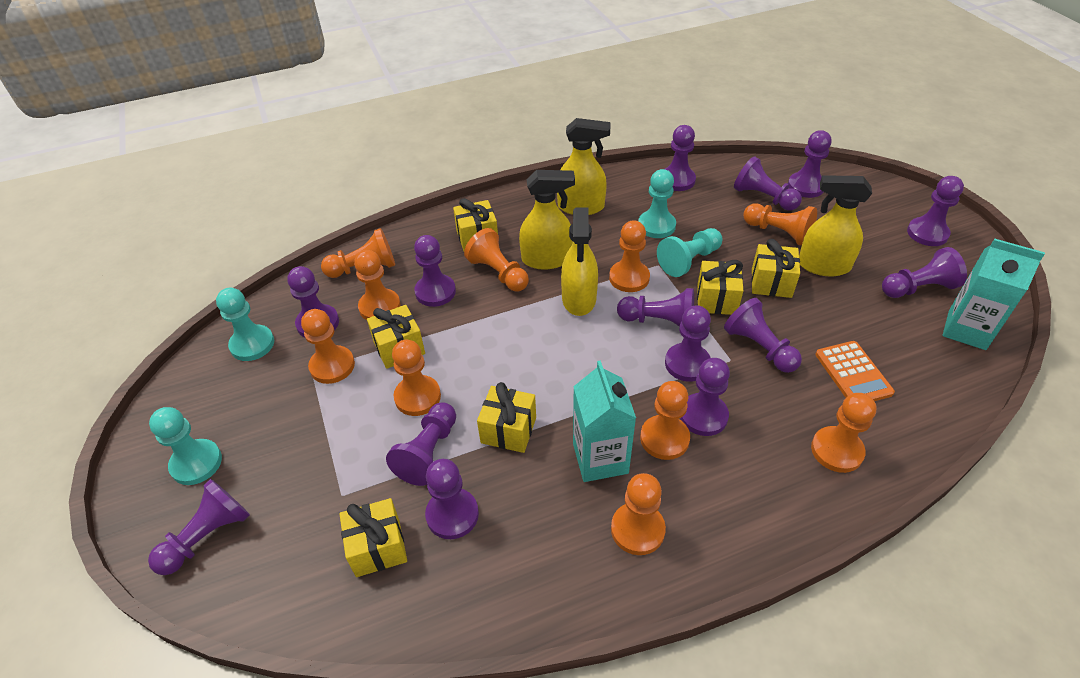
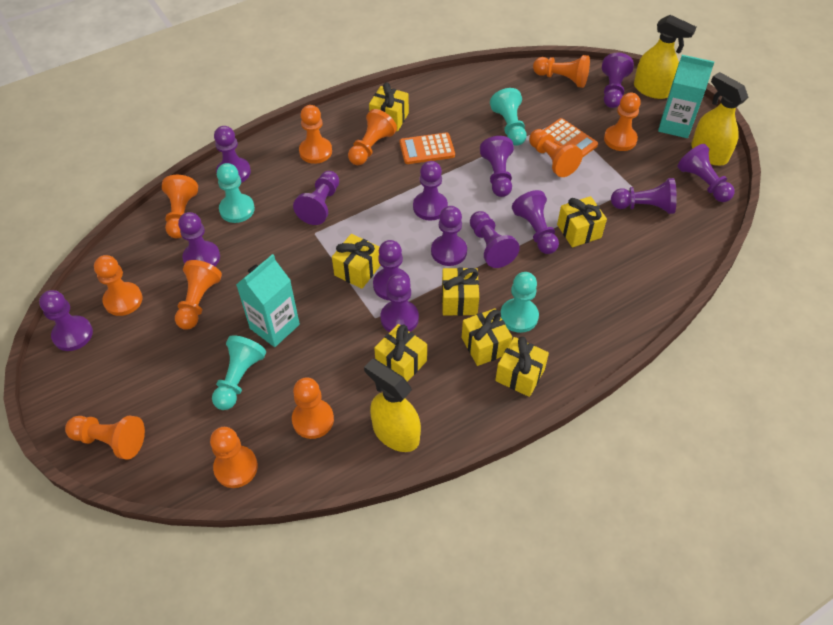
orange calculator: 1 -> 2
orange pawn: 10 -> 11
yellow gift: 6 -> 7
yellow spray bottle: 4 -> 3

